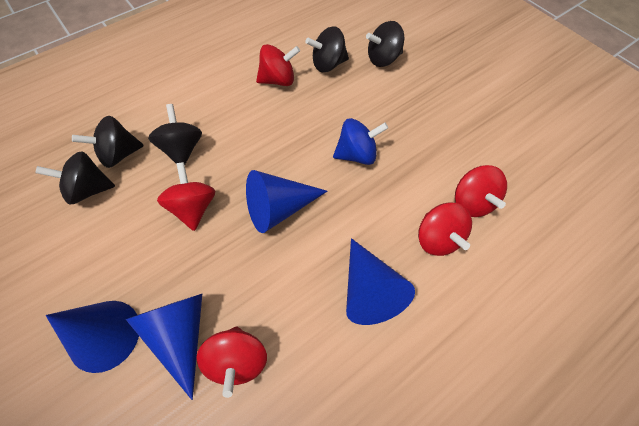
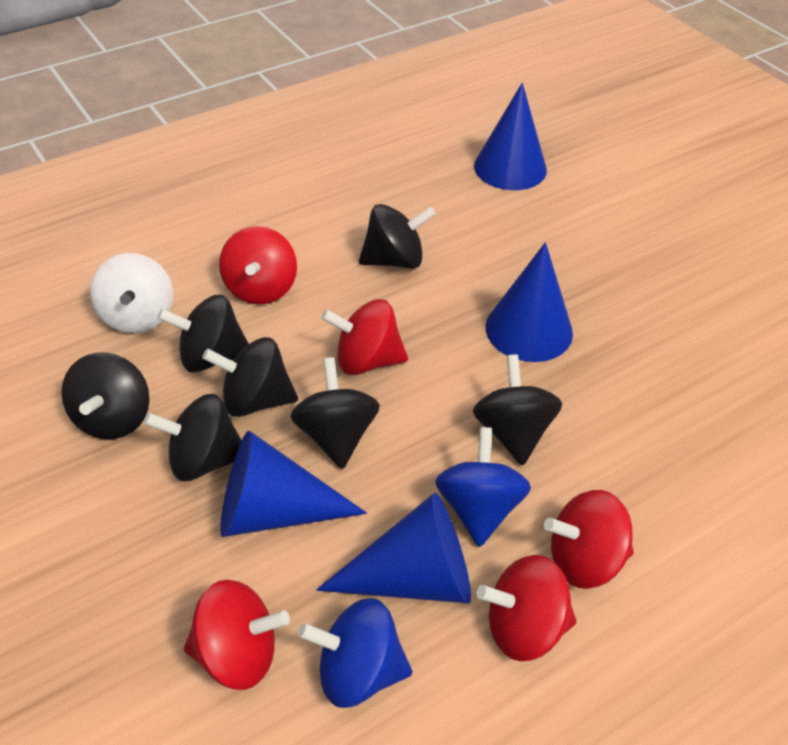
black spinning top: 5 -> 7
blue spinning top: 1 -> 2
white spinning top: 0 -> 1

